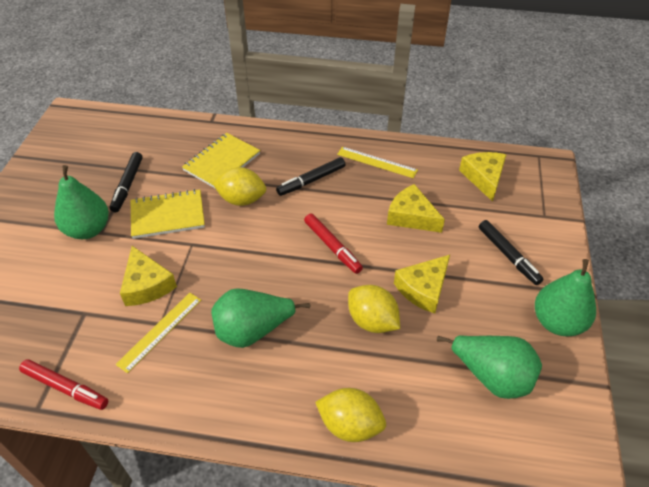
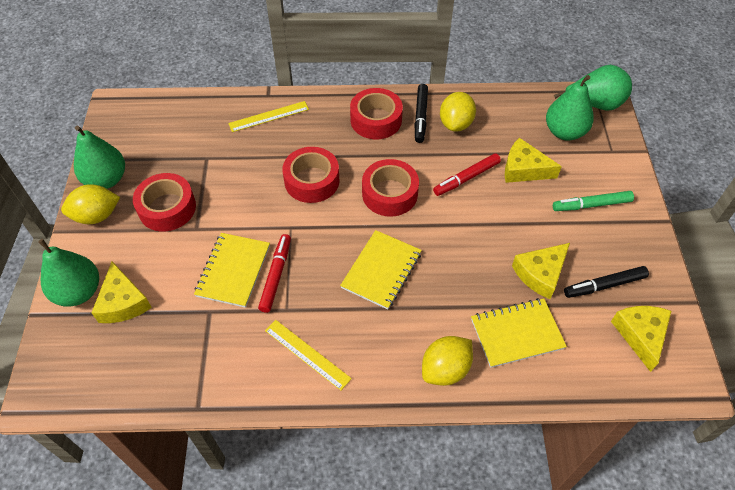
black marker: 3 -> 2
green marker: 0 -> 1
red tape: 0 -> 4
yellow notebook: 2 -> 3

